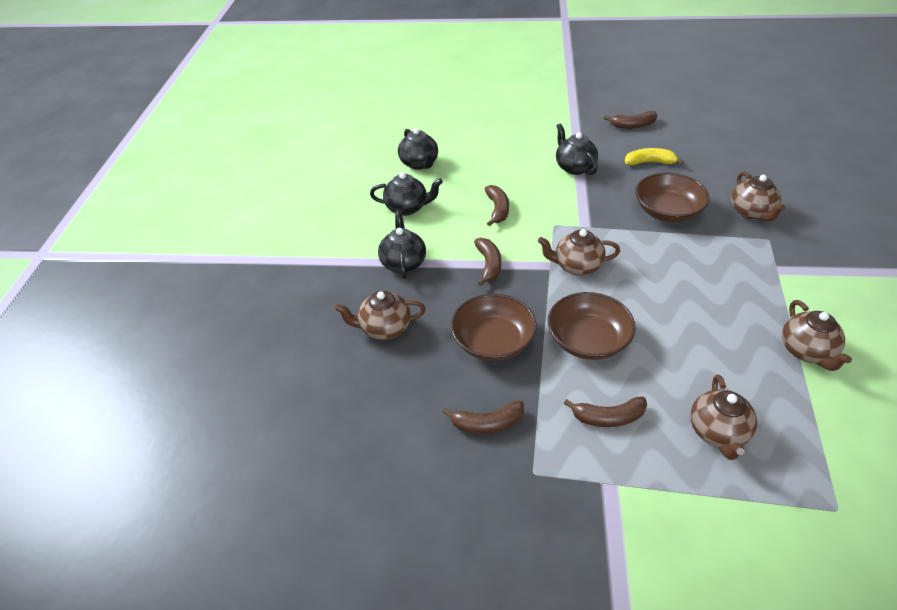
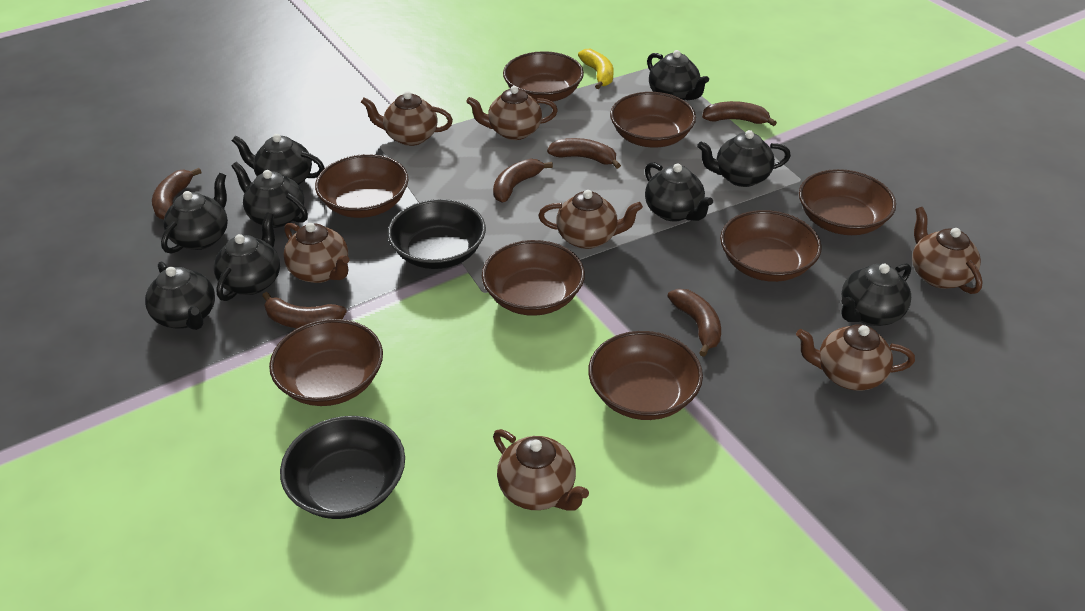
black bowl: 0 -> 2
black teapot: 4 -> 9
brown banana: 5 -> 6
brown bowl: 3 -> 8
brown teapot: 5 -> 7

